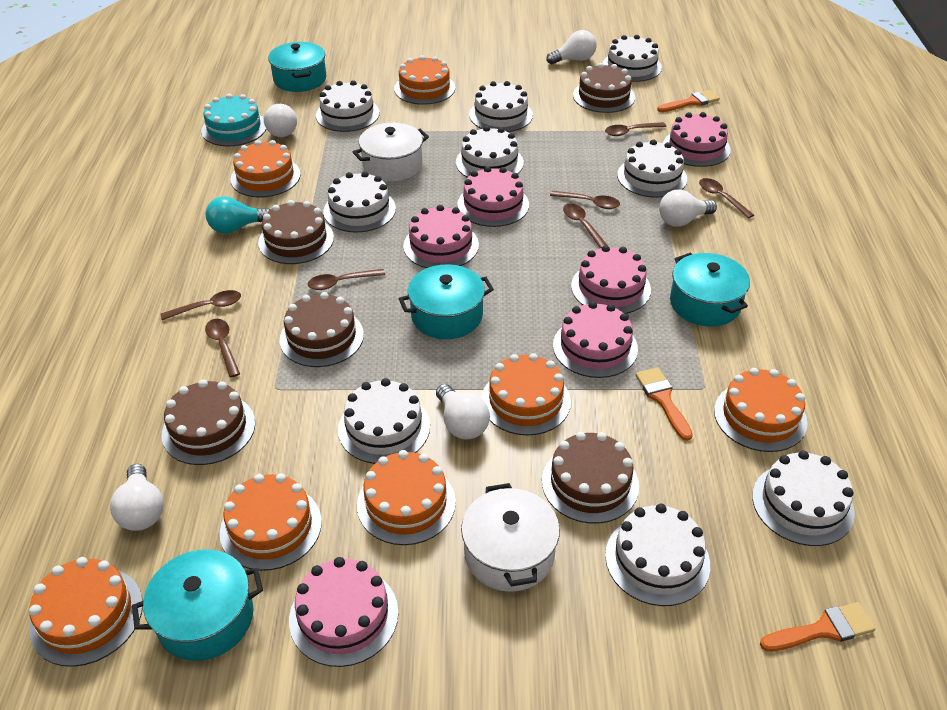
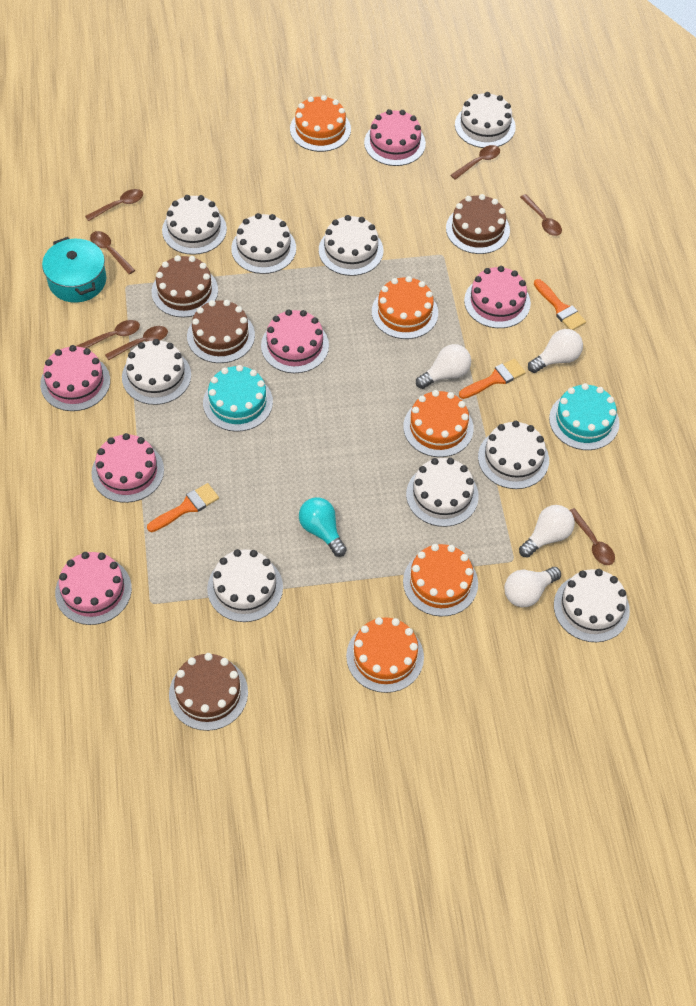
brown cake: 5 -> 4
orange cake: 7 -> 5
turquoise cake: 1 -> 2
turquoise pot: 4 -> 1
white light bulb: 5 -> 4
white pot: 2 -> 0

